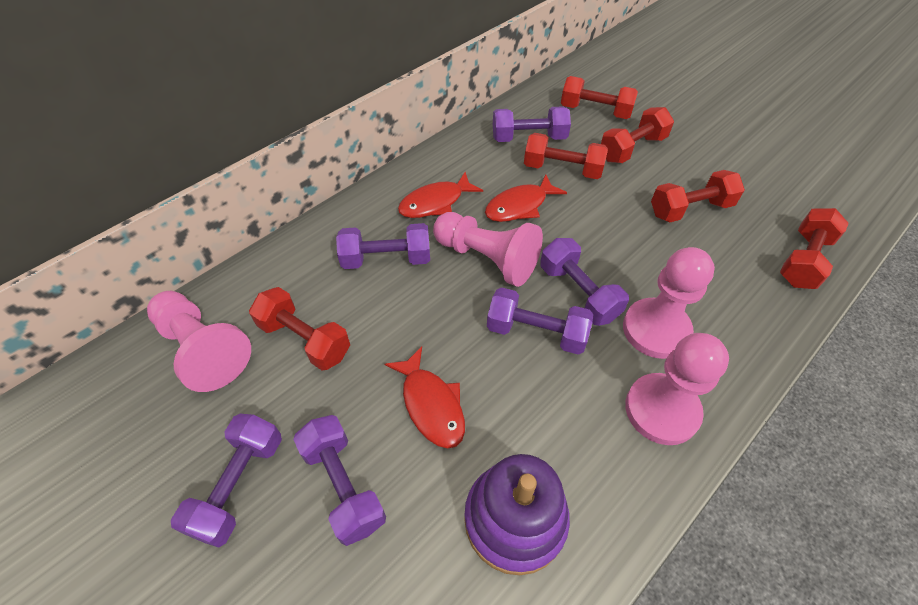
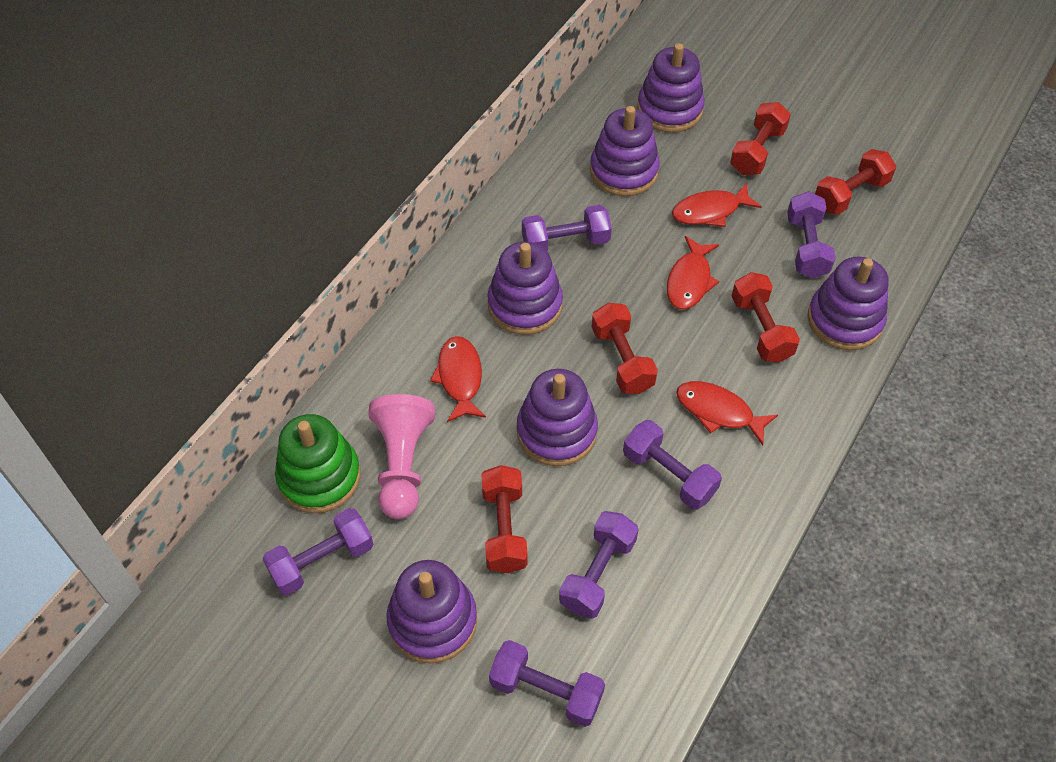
green stacking toy: 0 -> 1
pink pawn: 4 -> 1
purple stacking toy: 1 -> 6
red dumbbell: 6 -> 5
red fish: 3 -> 4

